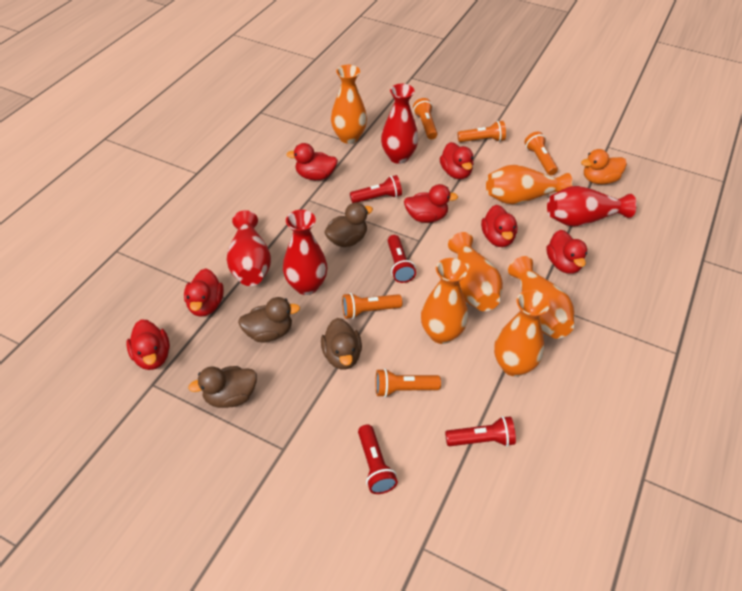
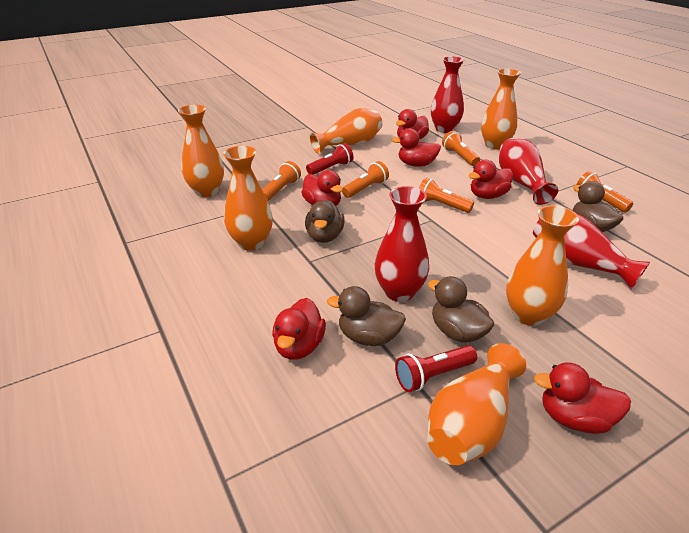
orange duck: 1 -> 0
red duck: 7 -> 6
red flashlight: 4 -> 2

